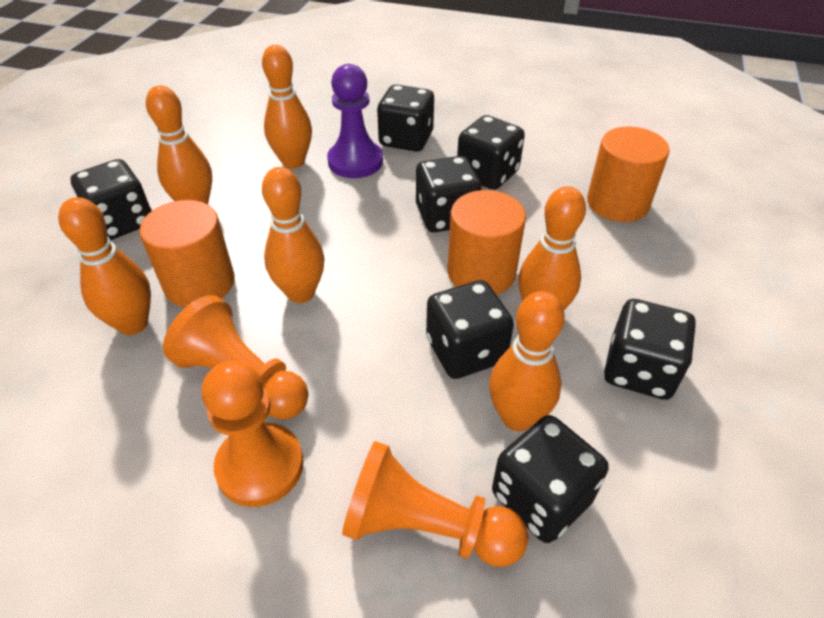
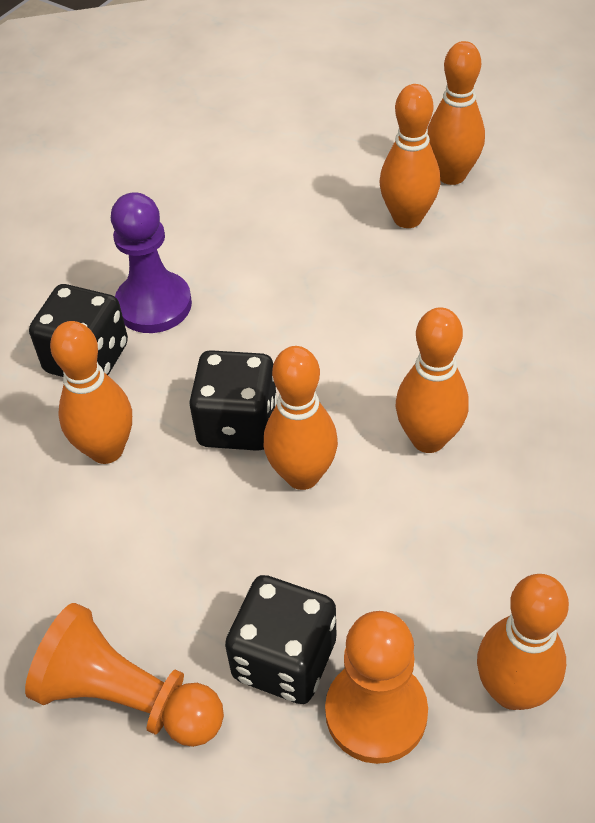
black dice: 7 -> 3
orange cylinder: 3 -> 0
orange pawn: 3 -> 2

